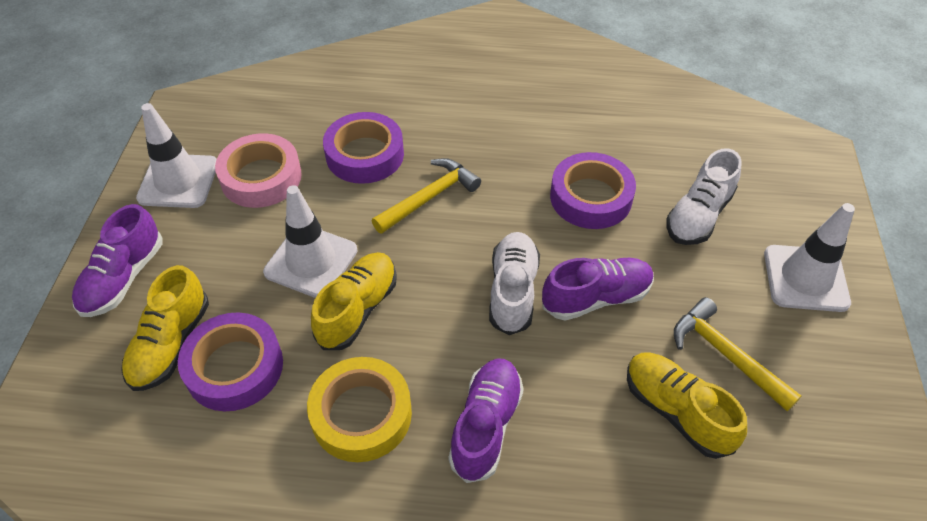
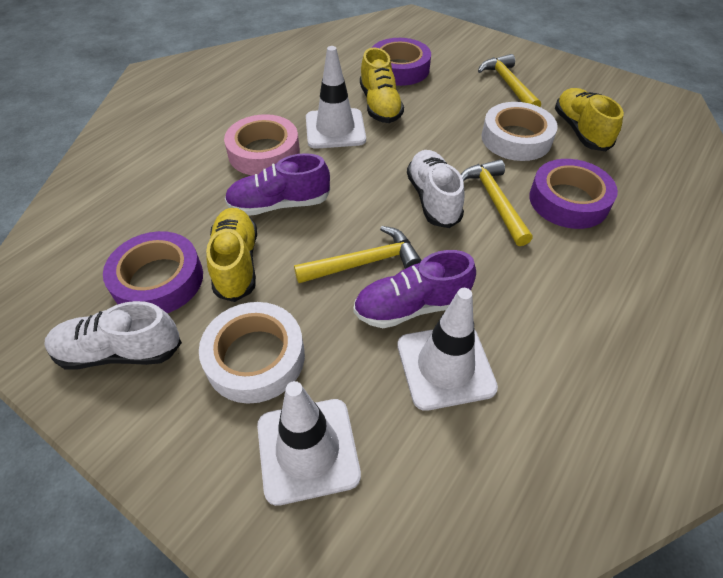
purple shoe: 3 -> 2
white tape: 0 -> 2
yellow hammer: 2 -> 3
yellow tape: 1 -> 0

